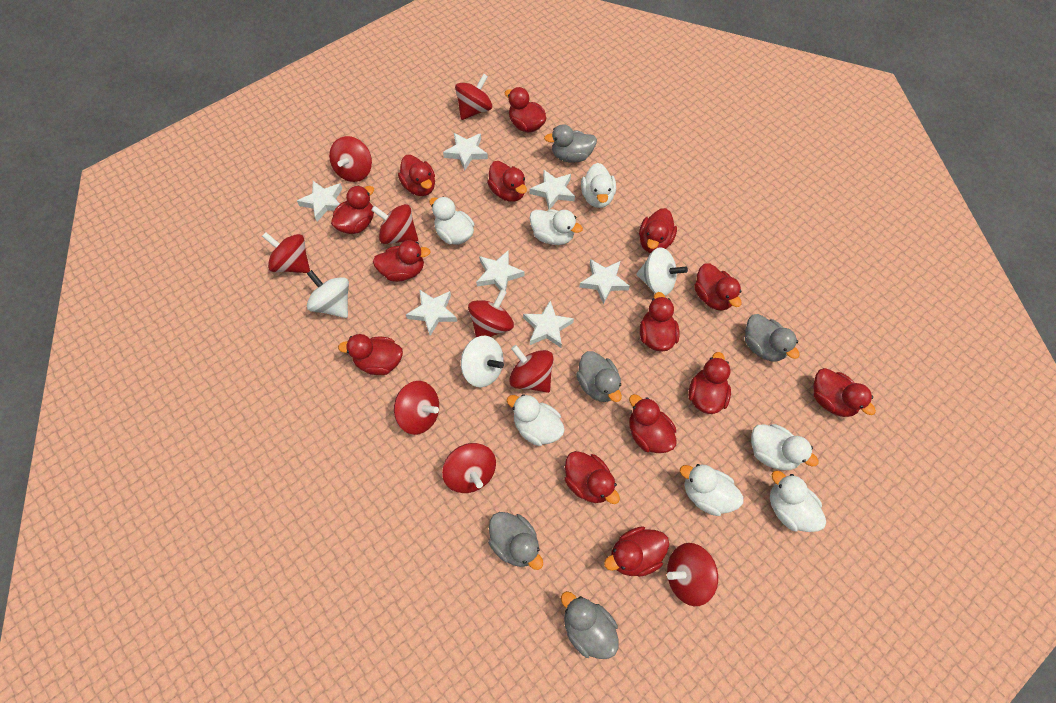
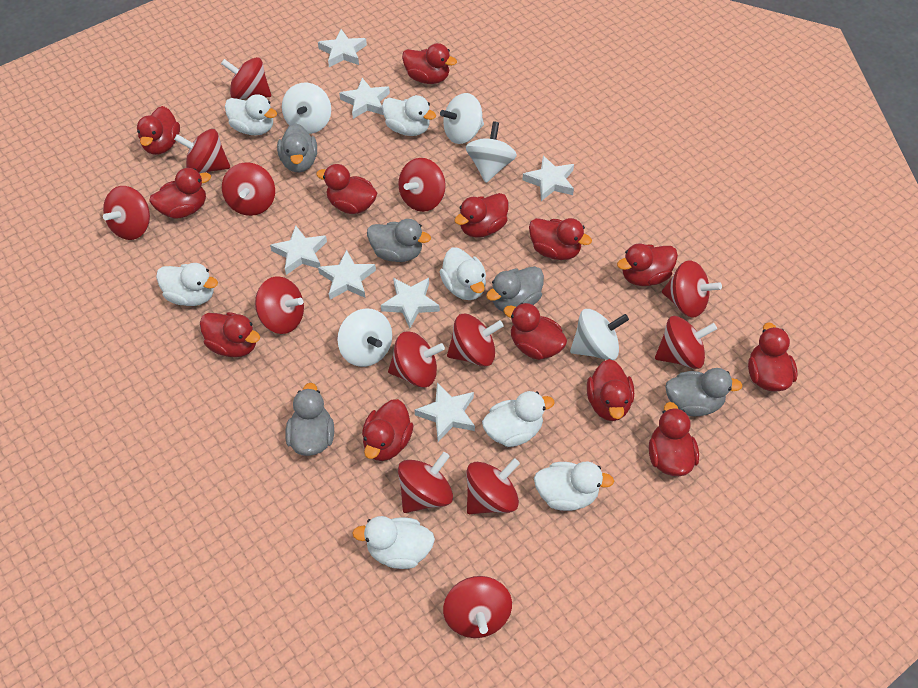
red duck: 14 -> 13
red spinning top: 9 -> 13
white spinning top: 3 -> 5

